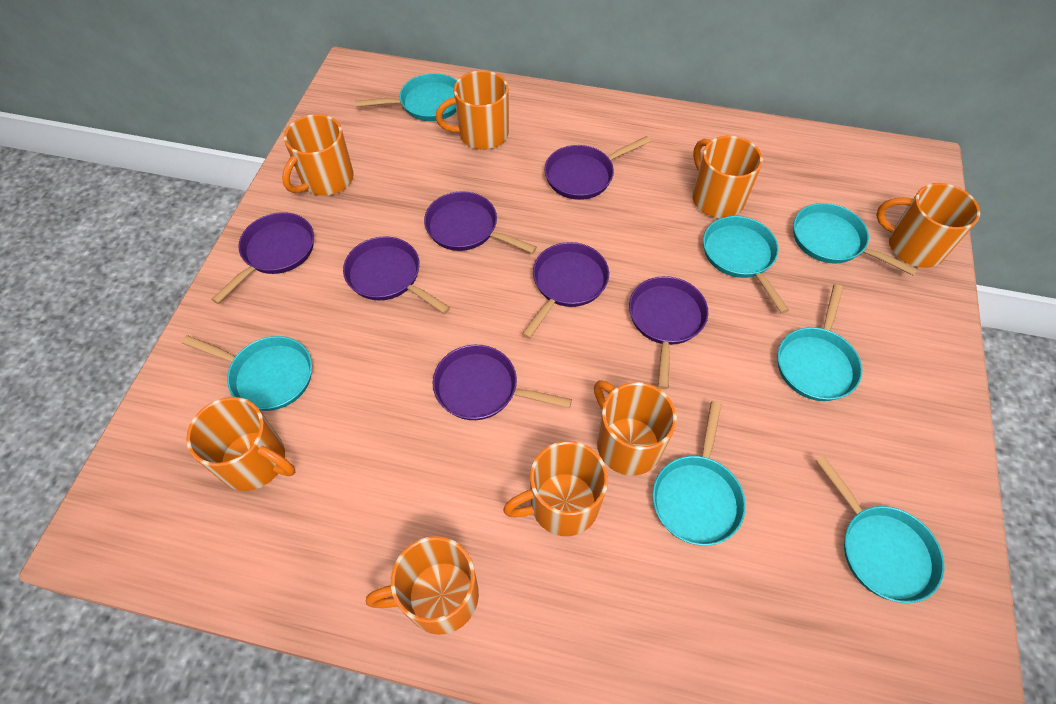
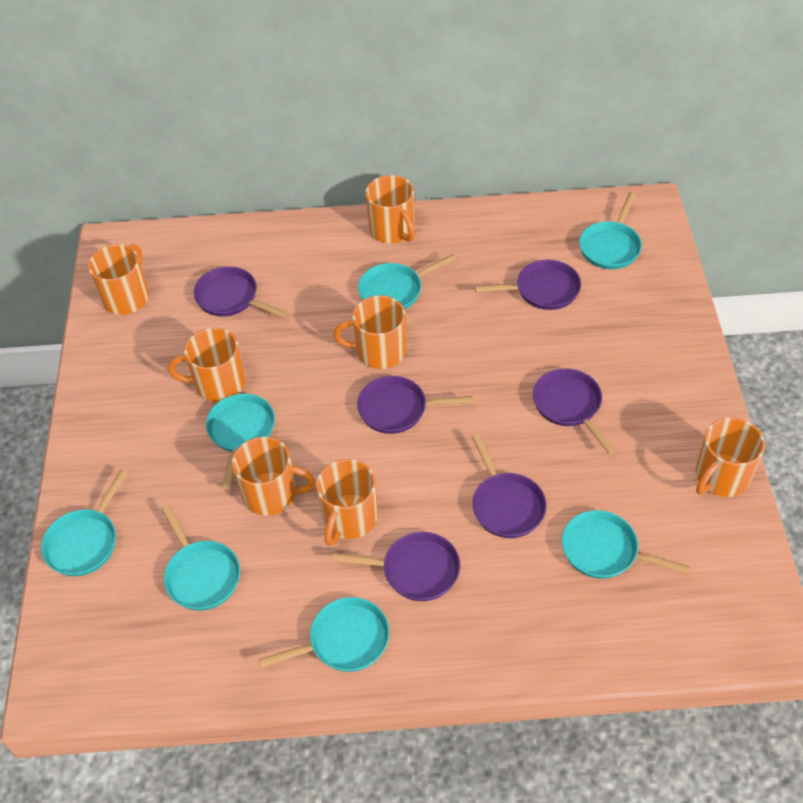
orange mug: 8 -> 7
purple pan: 7 -> 6

